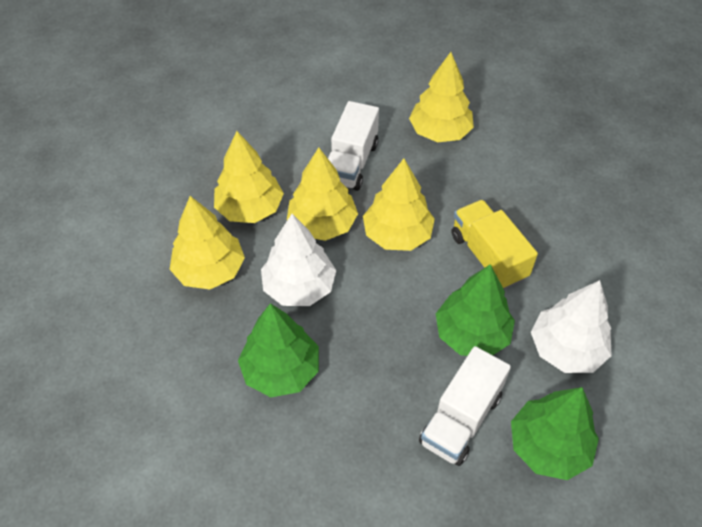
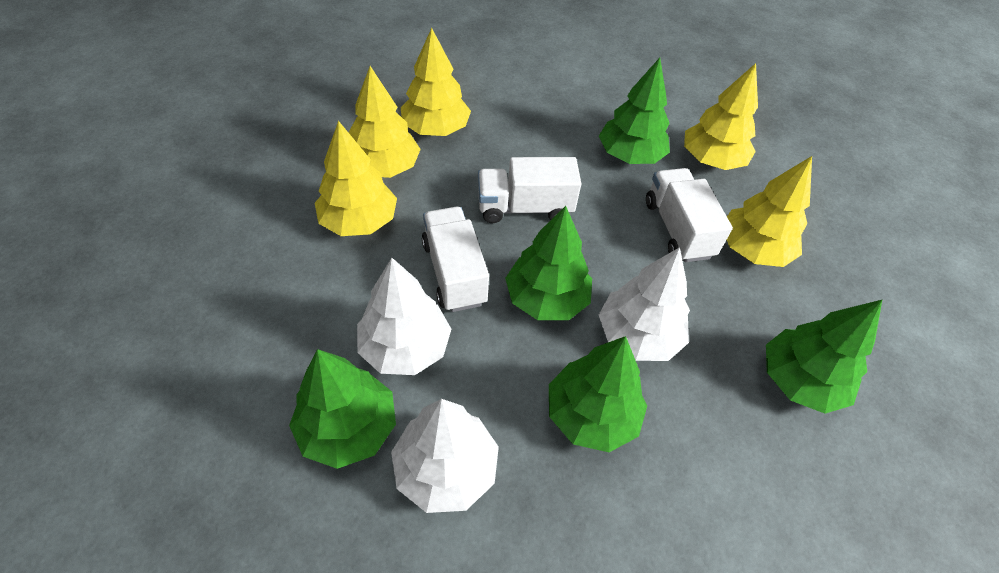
green tree: 3 -> 5
white tree: 2 -> 3
white truck: 2 -> 3
yellow truck: 1 -> 0

